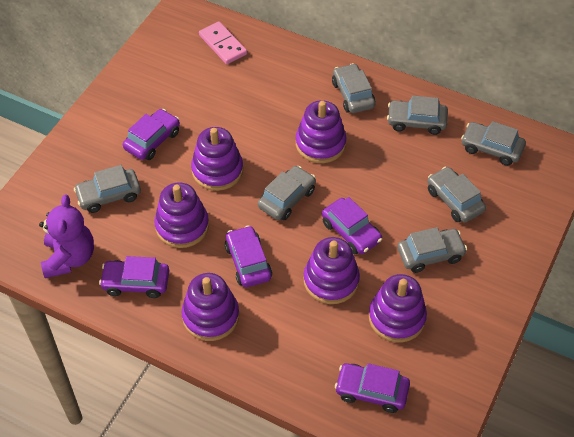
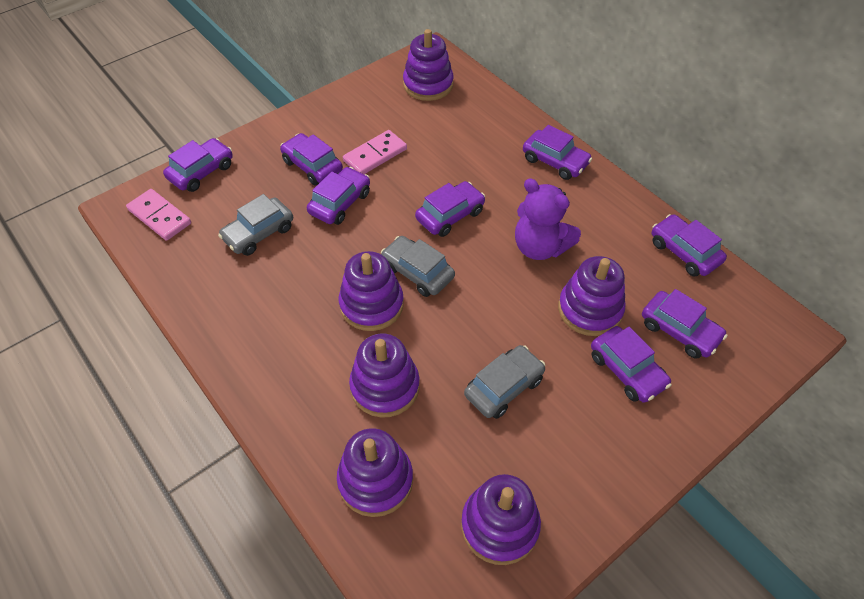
grey car: 7 -> 3
pink domino: 1 -> 2
purple car: 5 -> 8

